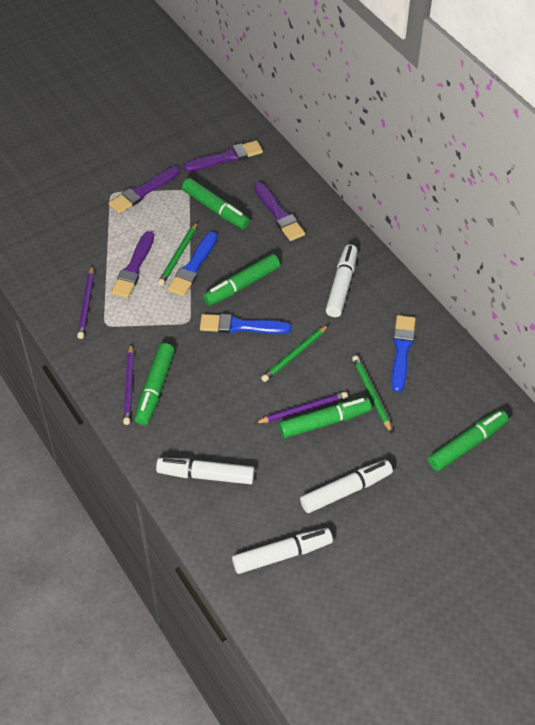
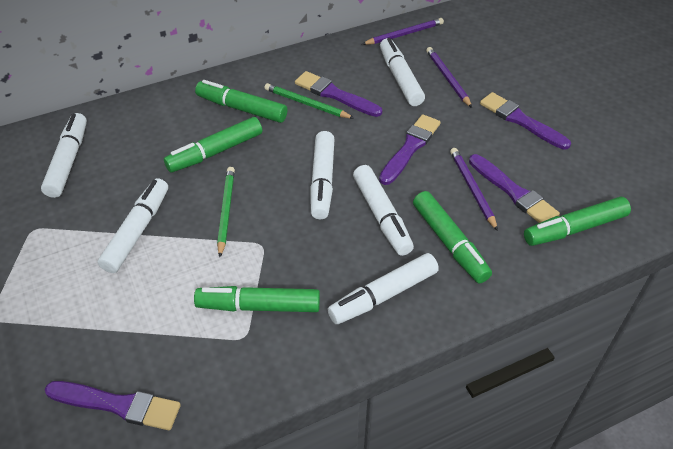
blue brush: 3 -> 0
green pencil: 3 -> 2
purple brush: 4 -> 5
white marker: 4 -> 6

